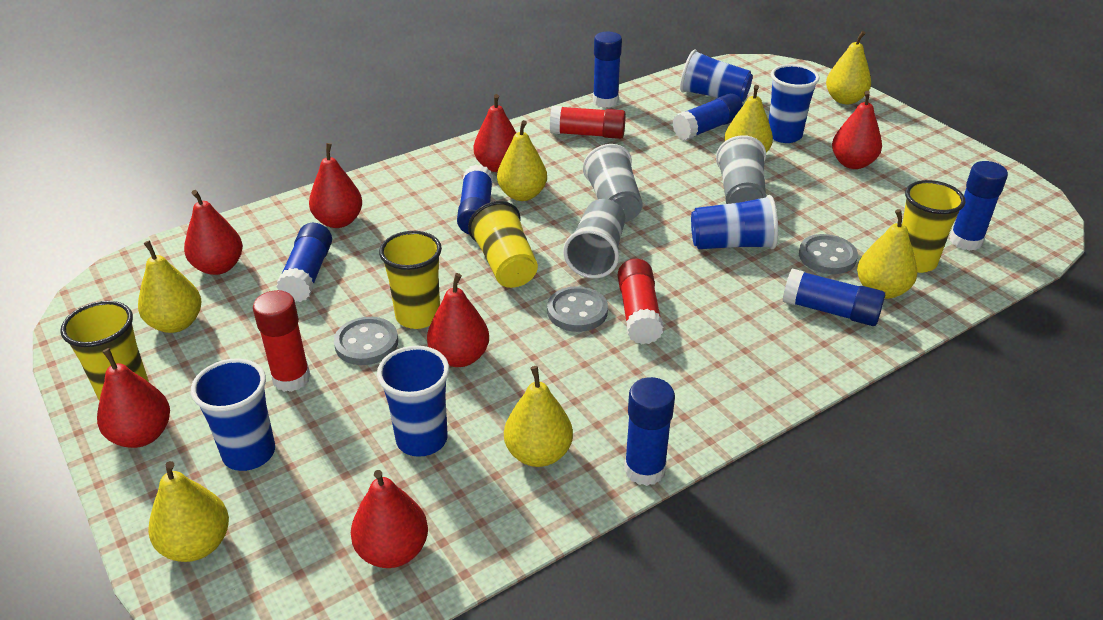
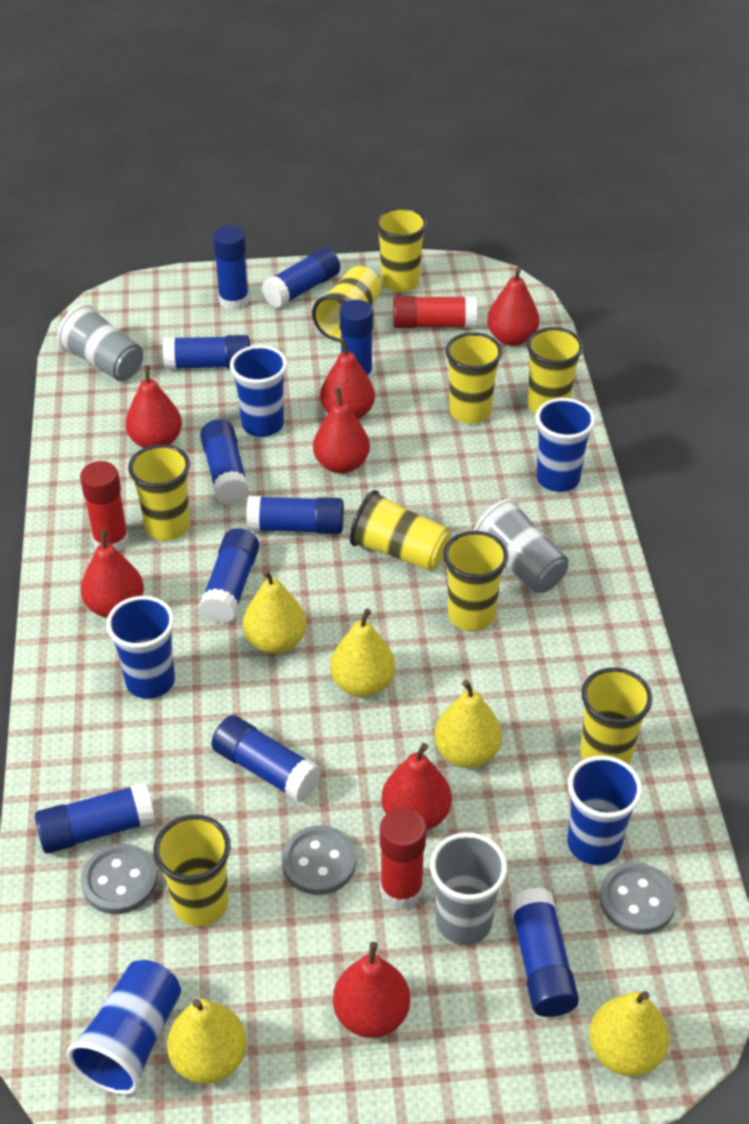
blue glue stick: 7 -> 10
yellow cup: 4 -> 9
yellow pear: 7 -> 5

